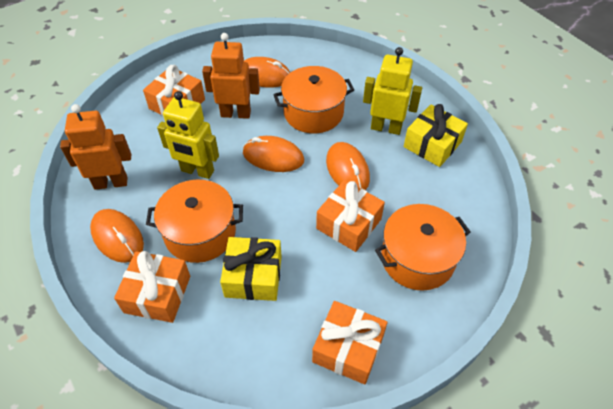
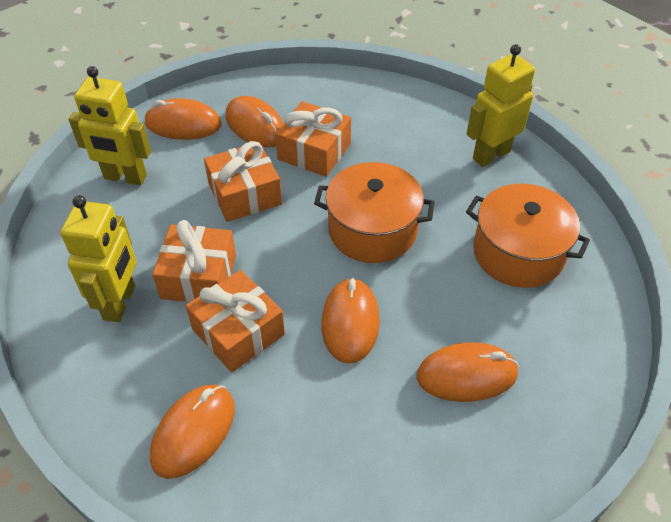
orange mouse: 4 -> 5
orange pot: 3 -> 2
orange robot: 2 -> 0
yellow gift: 2 -> 0
yellow robot: 2 -> 3

